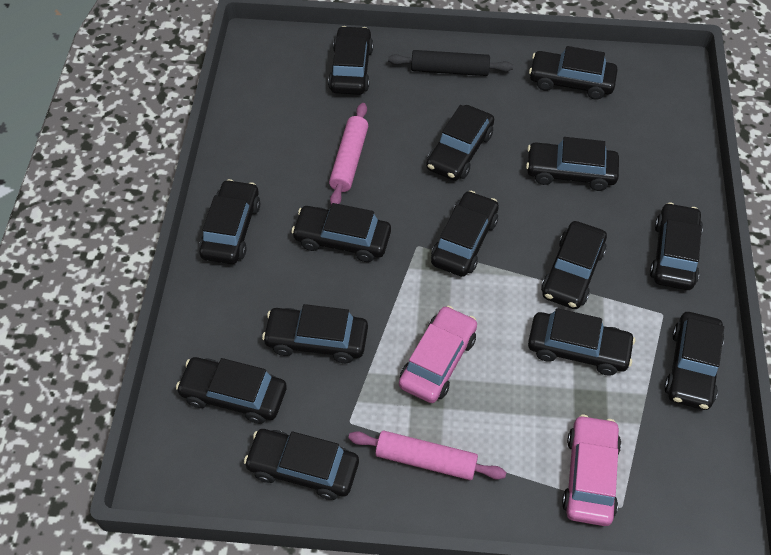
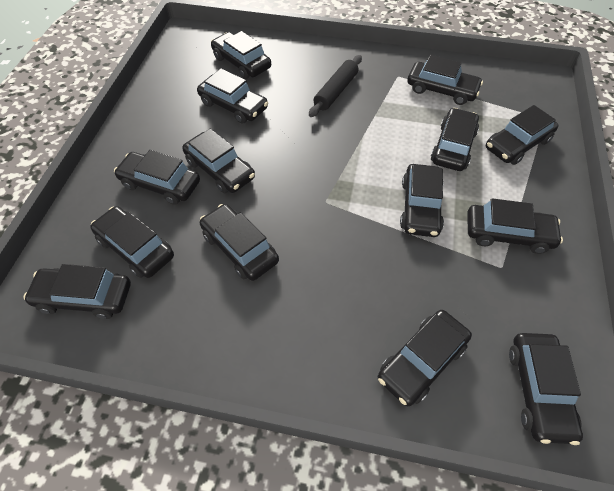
pink car: 2 -> 0
pink rolling pin: 2 -> 0

